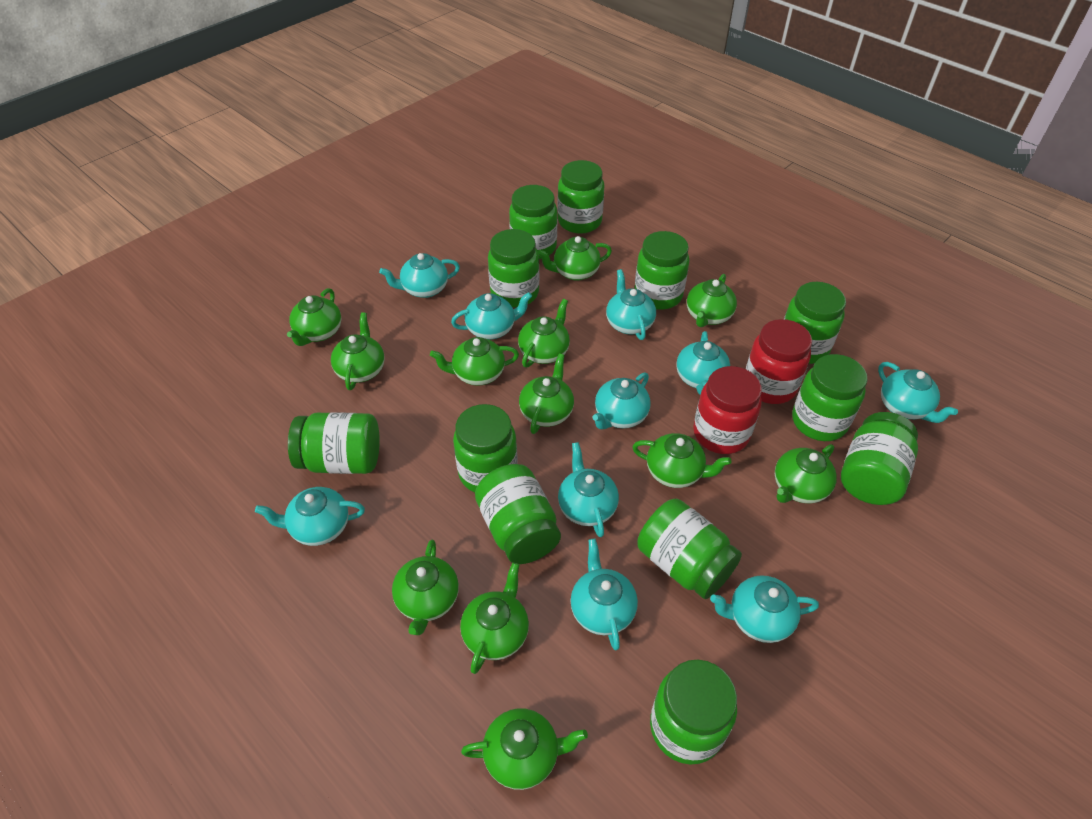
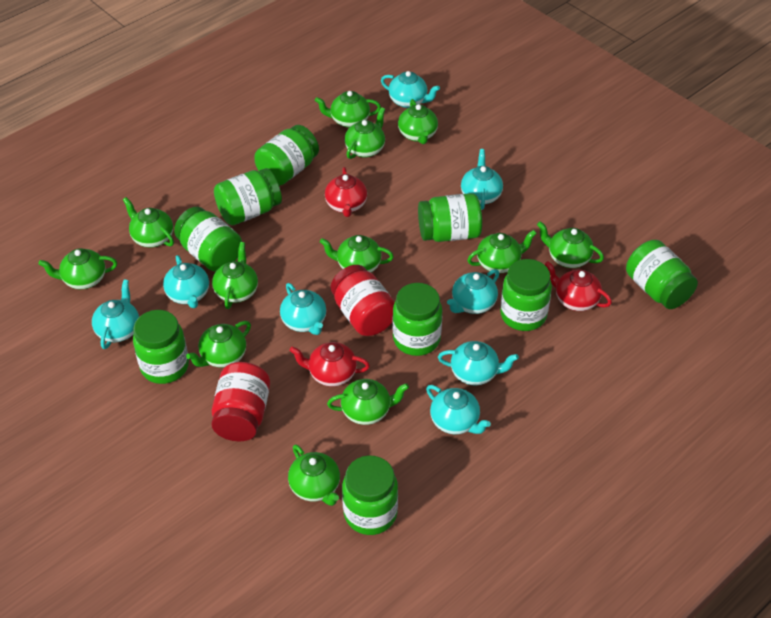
green jar: 12 -> 9
red teapot: 0 -> 3
turquoise teapot: 10 -> 8

